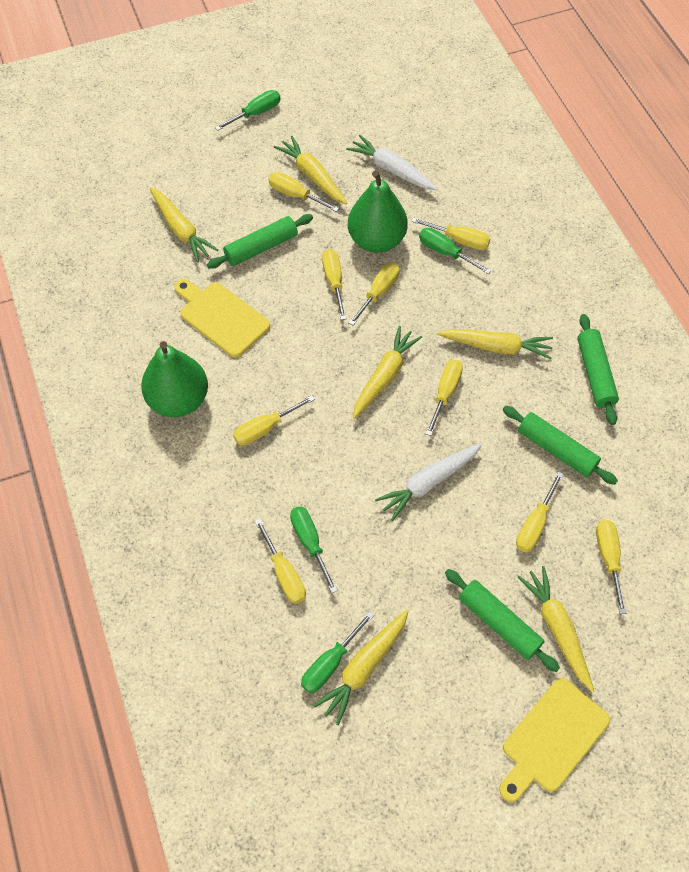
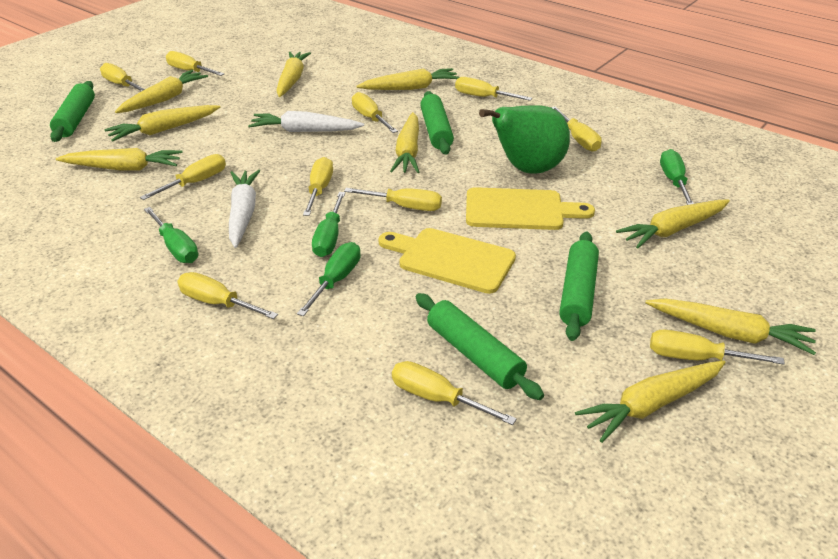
green pear: 2 -> 1
yellow carrot: 6 -> 9
yellow screwdriver: 9 -> 11

